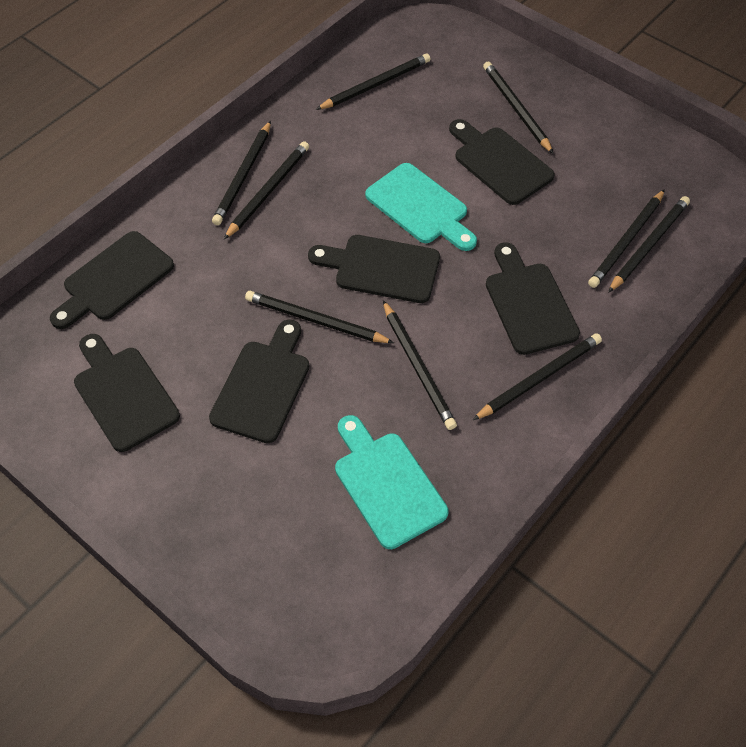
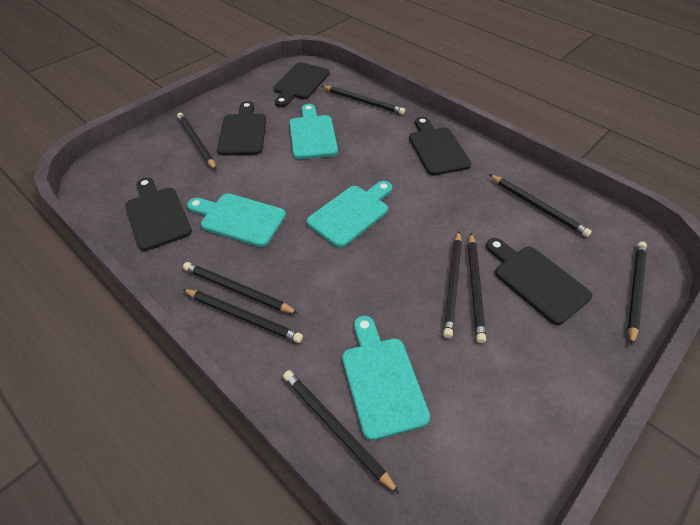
black cutting board: 6 -> 5
turquoise cutting board: 2 -> 4

